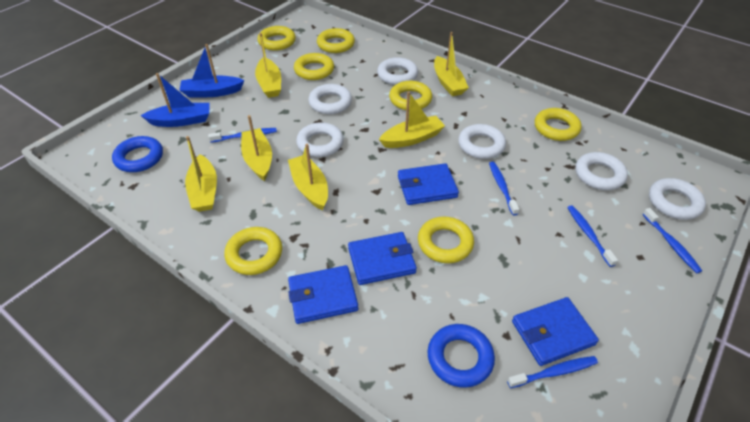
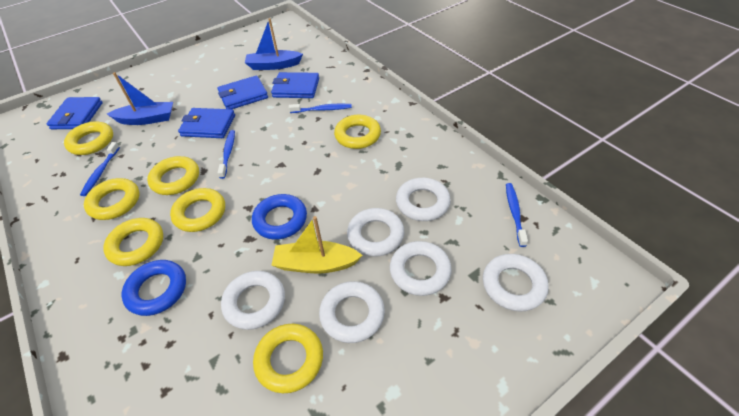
blue toothbrush: 5 -> 4
yellow boat: 6 -> 1

